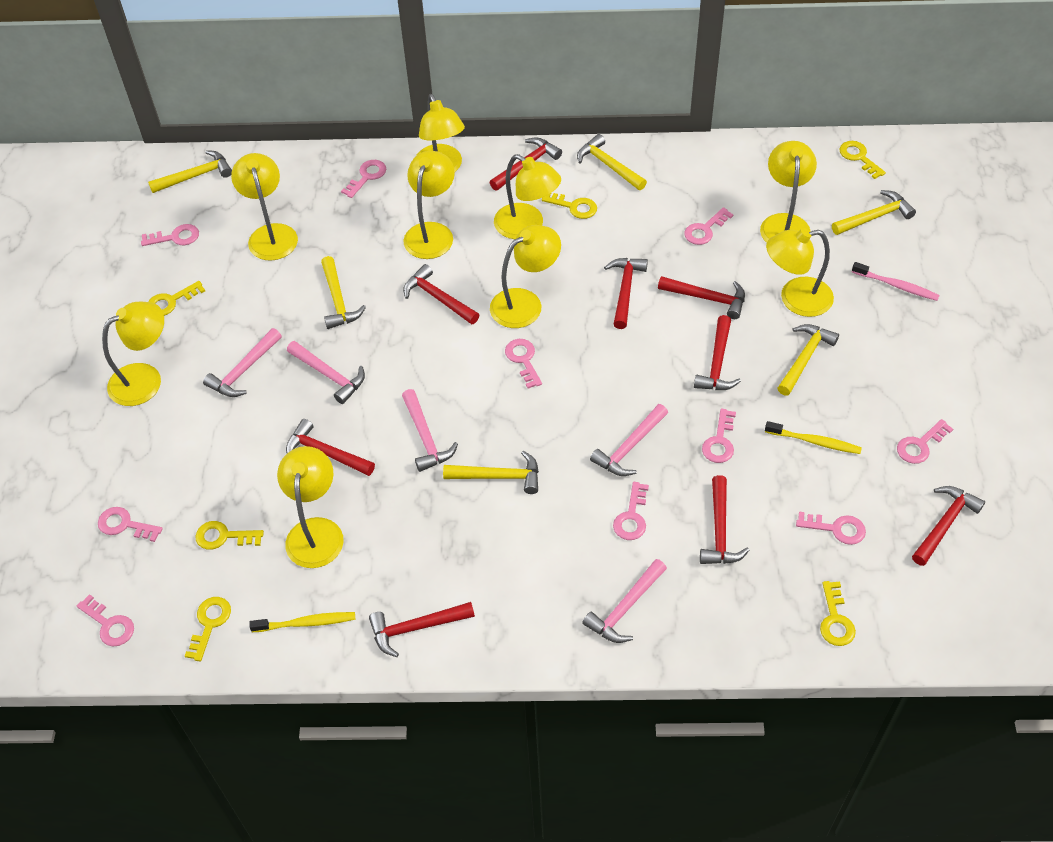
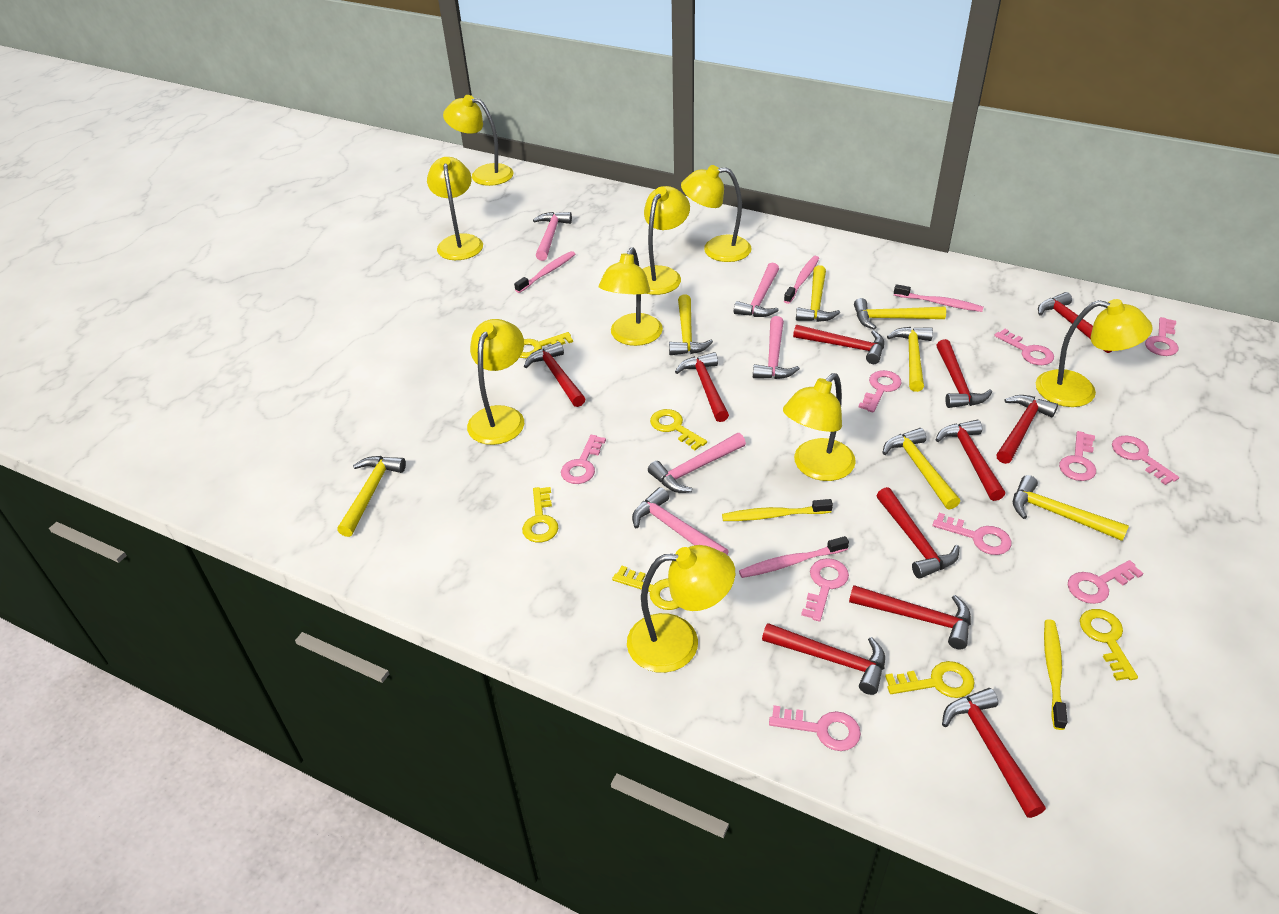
pink toothbrush: 1 -> 4
red hammer: 9 -> 11
yellow hammer: 6 -> 7

